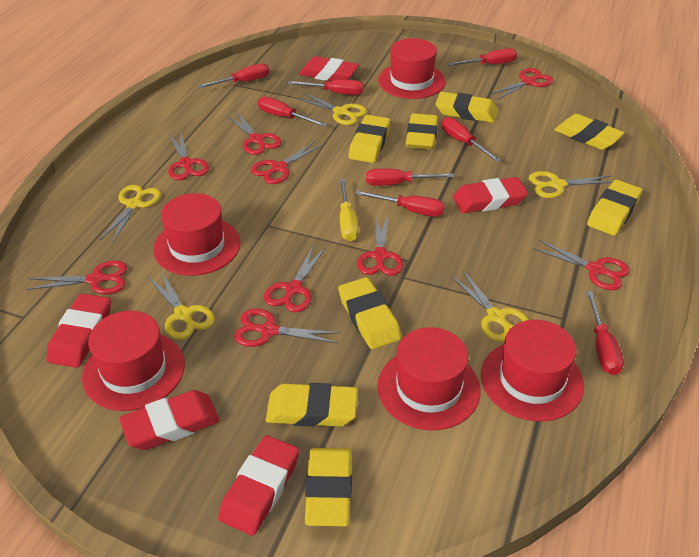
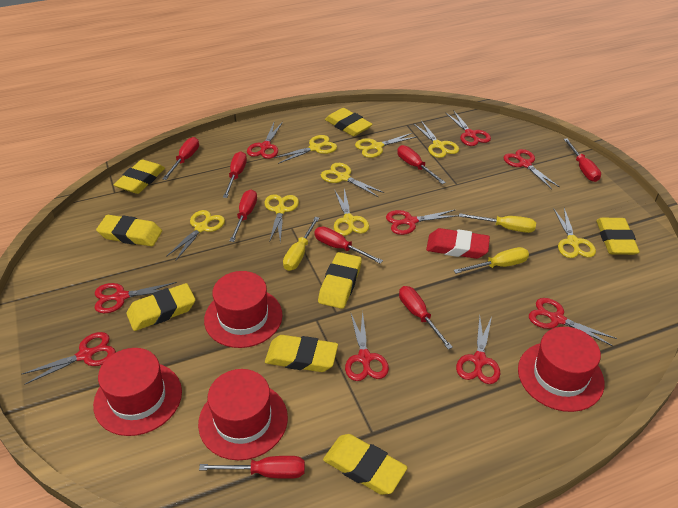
red eraser: 5 -> 1
red hat: 5 -> 4
yellow scissors: 5 -> 8
yellow screwdriver: 1 -> 3

